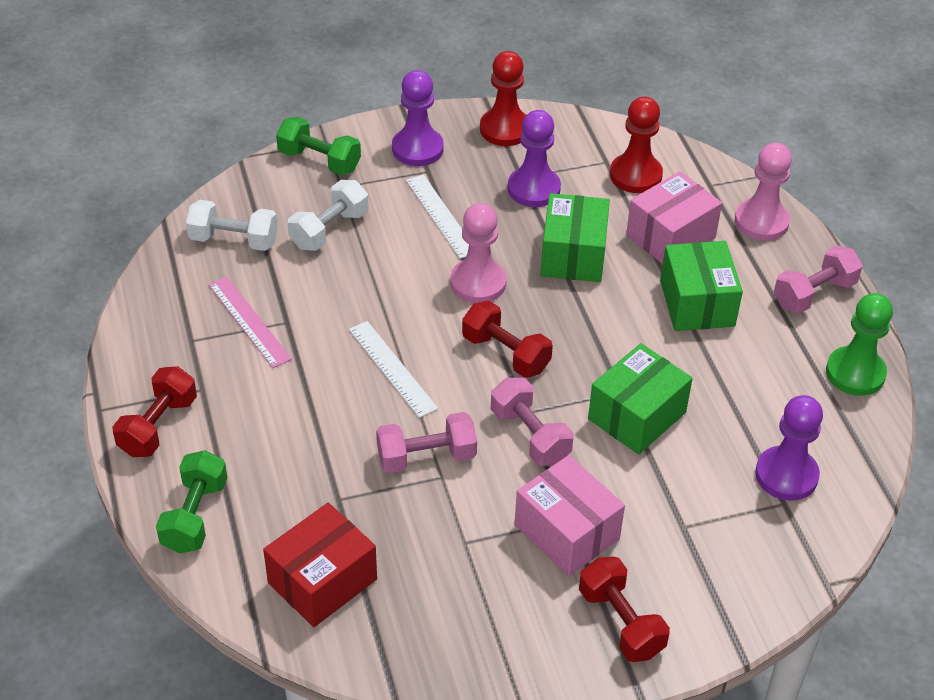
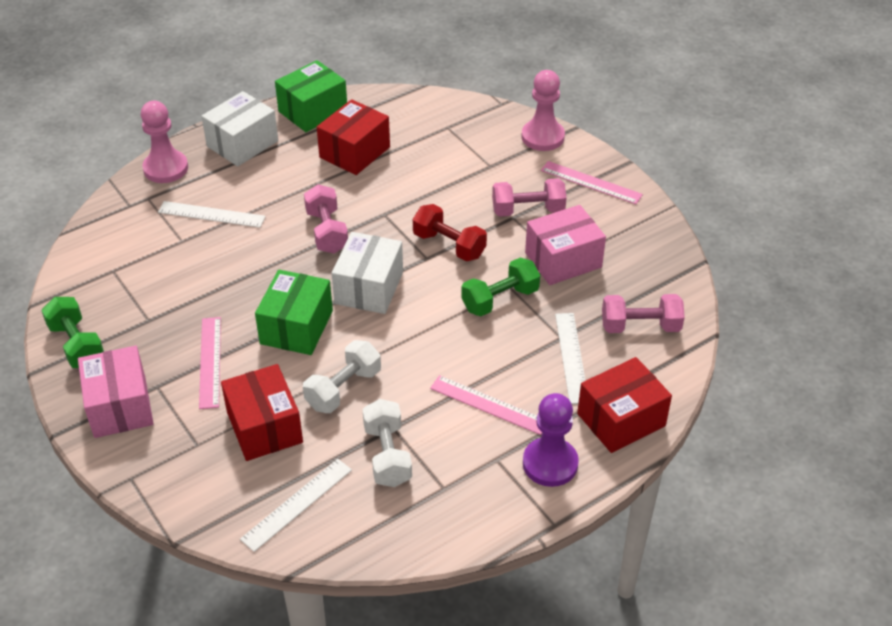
green box: 3 -> 2
green pawn: 1 -> 0
pink ruler: 1 -> 3
purple pawn: 3 -> 1
red box: 1 -> 3
red dumbbell: 3 -> 1
red pawn: 2 -> 0
white box: 0 -> 2
white ruler: 2 -> 3

